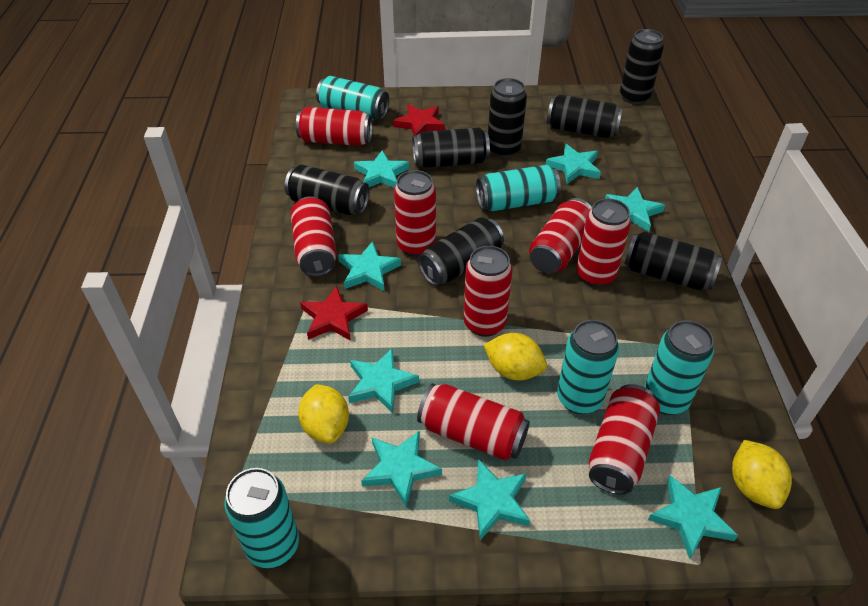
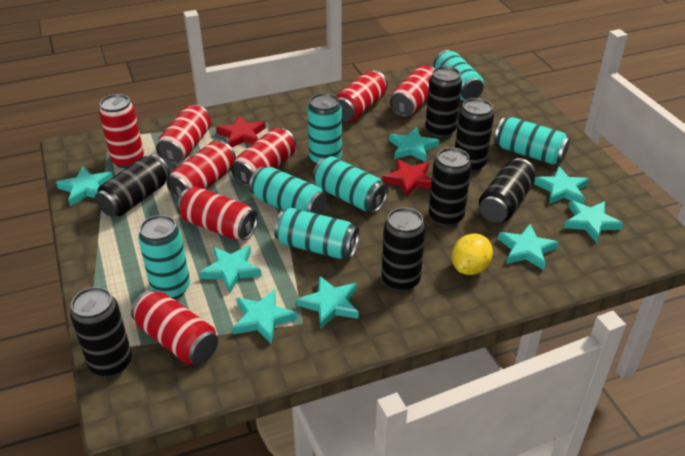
turquoise can: 5 -> 7
yellow lemon: 3 -> 1

